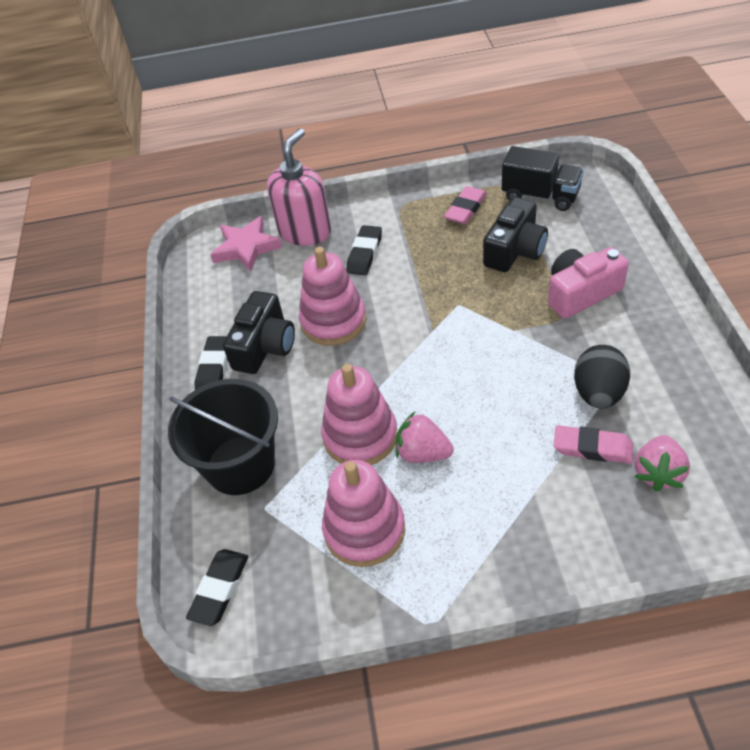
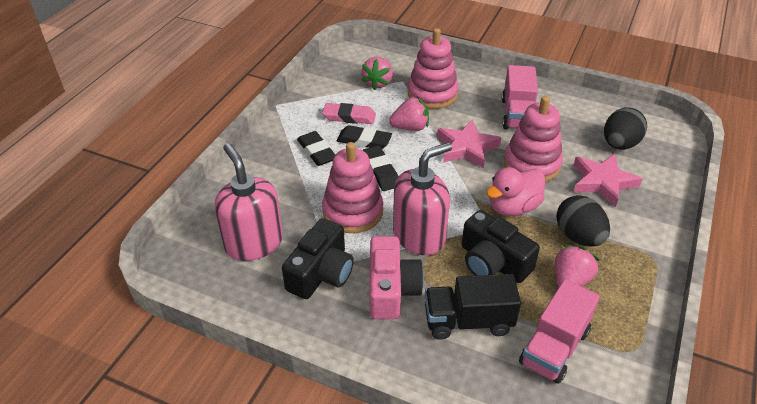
black bucket: 1 -> 0
black egg: 1 -> 2
pink duck: 0 -> 1
pink eraser: 2 -> 1
pink soap dispenser: 1 -> 2
pink star: 1 -> 2
pink strawberry: 2 -> 3
pink truck: 0 -> 2

